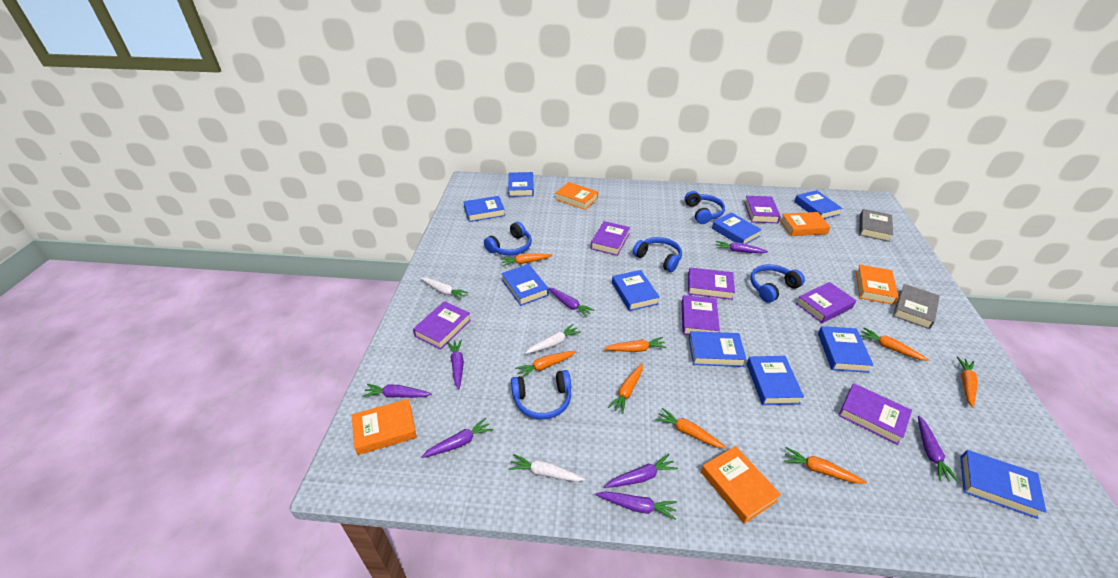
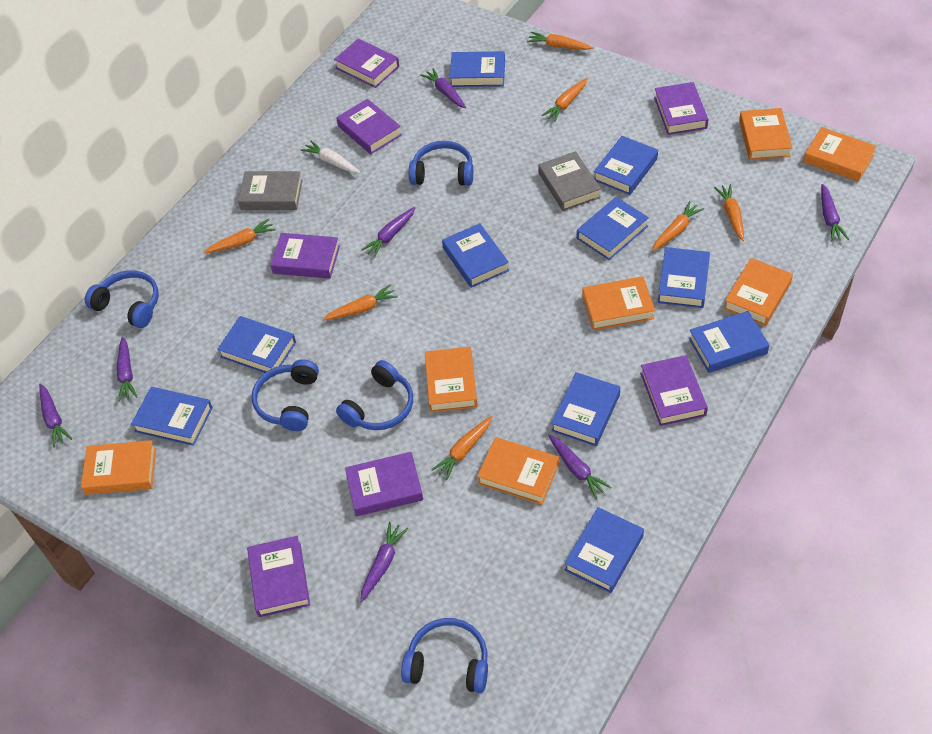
orange book: 5 -> 7
orange carrot: 8 -> 7
purple carrot: 8 -> 7
white carrot: 3 -> 1

